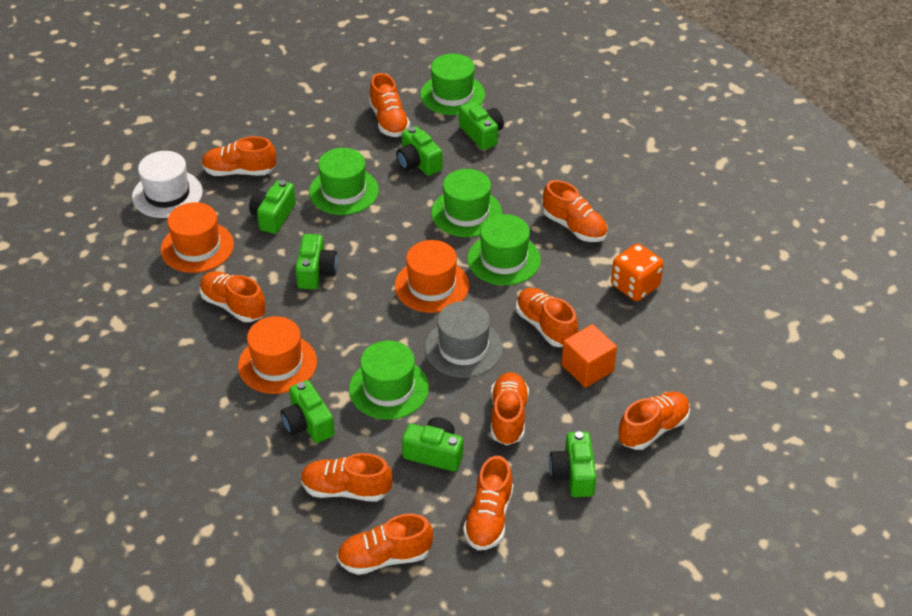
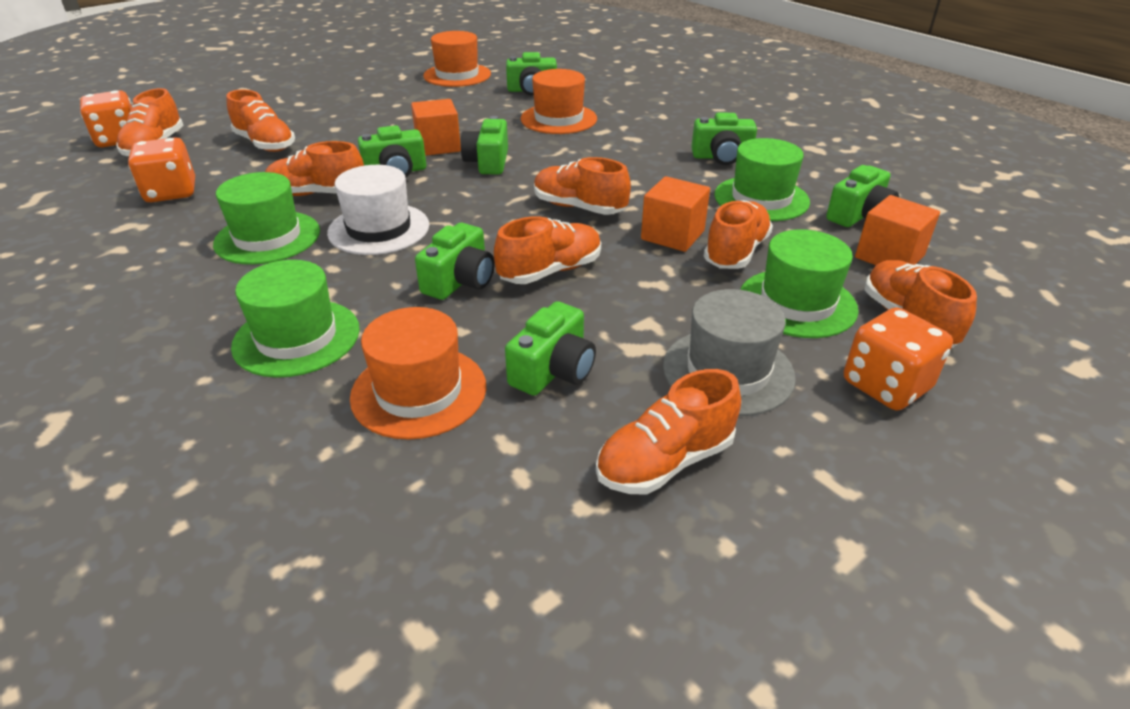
green hat: 5 -> 4
orange cube: 1 -> 3
orange dice: 1 -> 3
orange shoe: 10 -> 8

